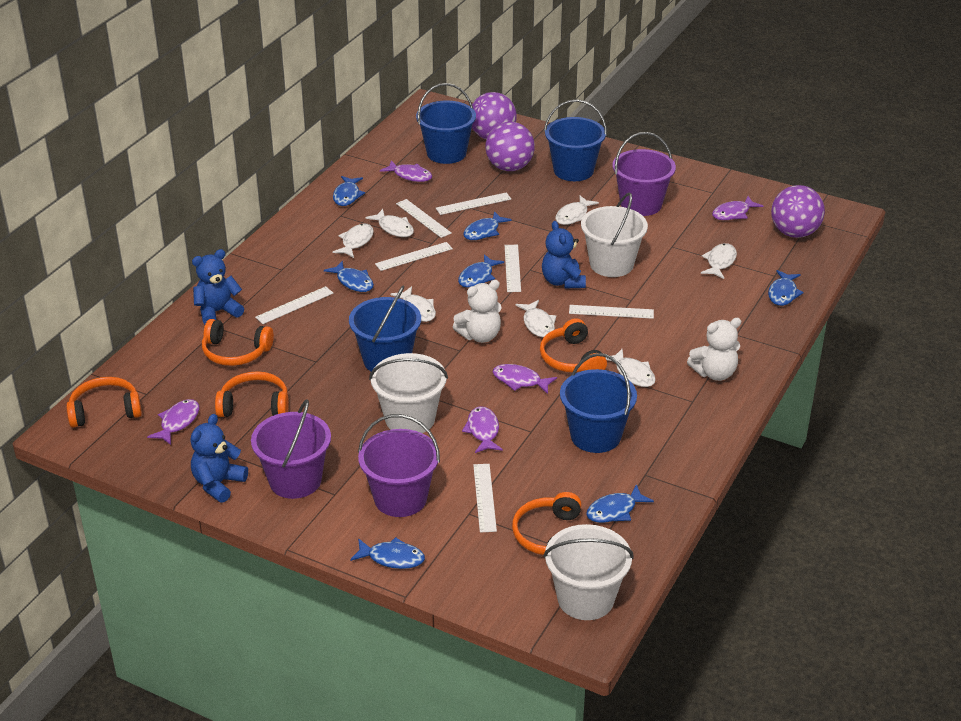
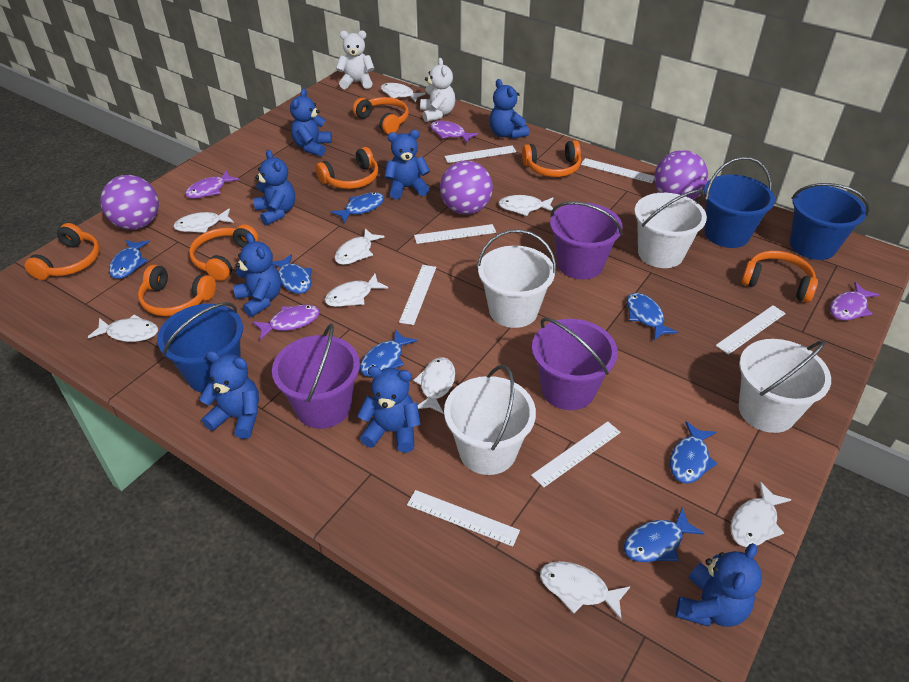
blue bucket: 4 -> 3
blue teddy bear: 3 -> 8
orange headphones: 5 -> 7
purple fish: 5 -> 4
white bucket: 3 -> 4
white fish: 7 -> 9

